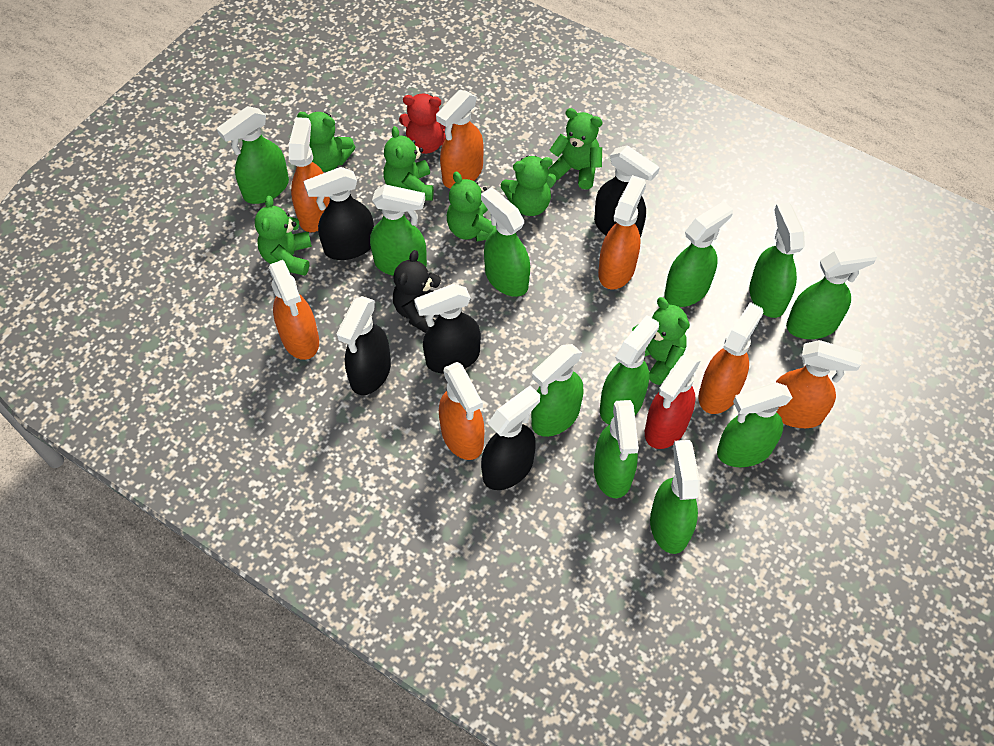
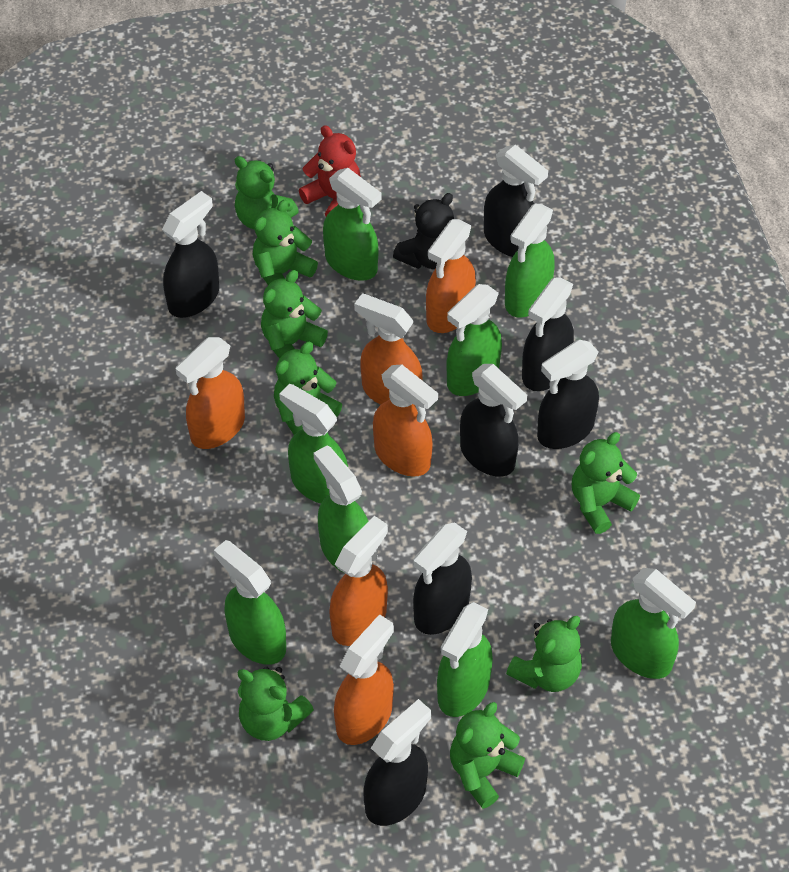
black spray bottle: 5 -> 7
green spray bottle: 11 -> 8
green teddy bear: 7 -> 8
orange spray bottle: 7 -> 6
red spray bottle: 1 -> 0

